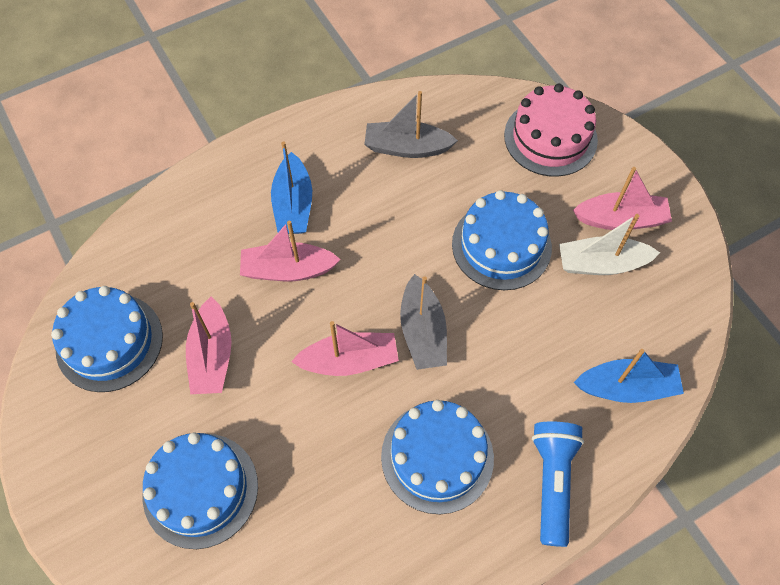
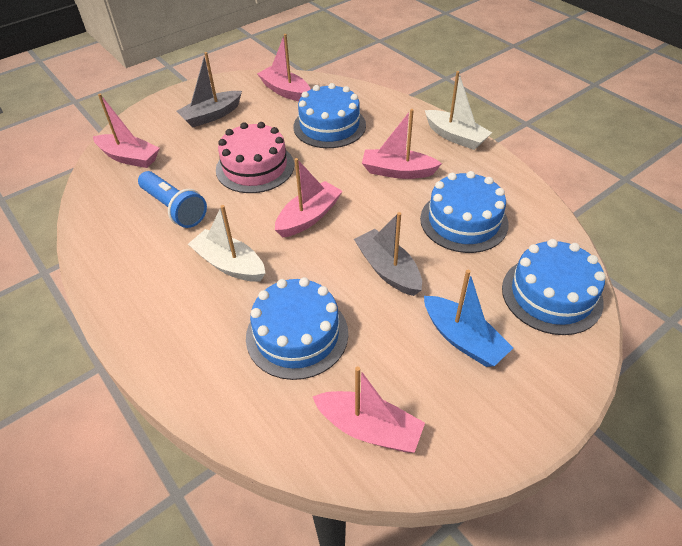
blue boat: 2 -> 1
pink boat: 4 -> 5
white boat: 1 -> 2

